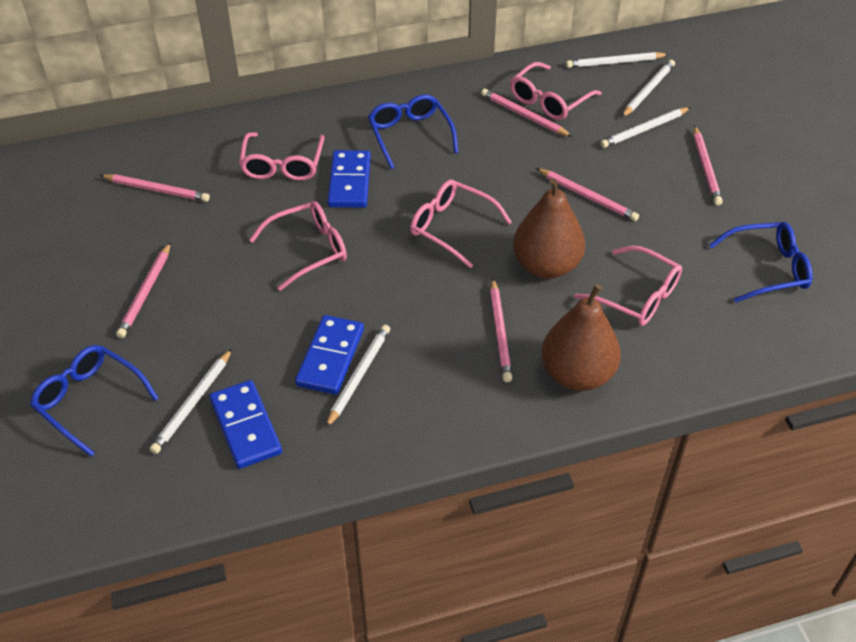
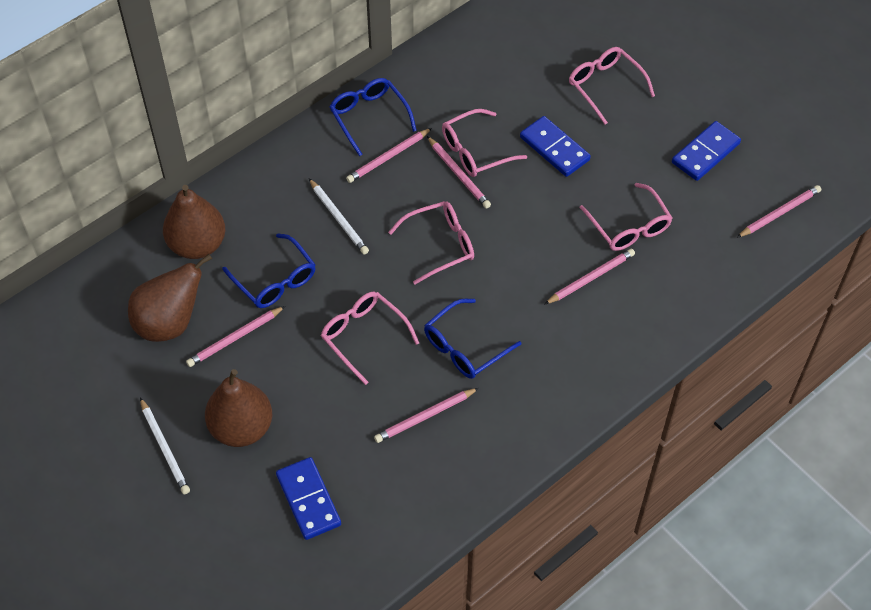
brown pear: 2 -> 3
white pencil: 5 -> 2

